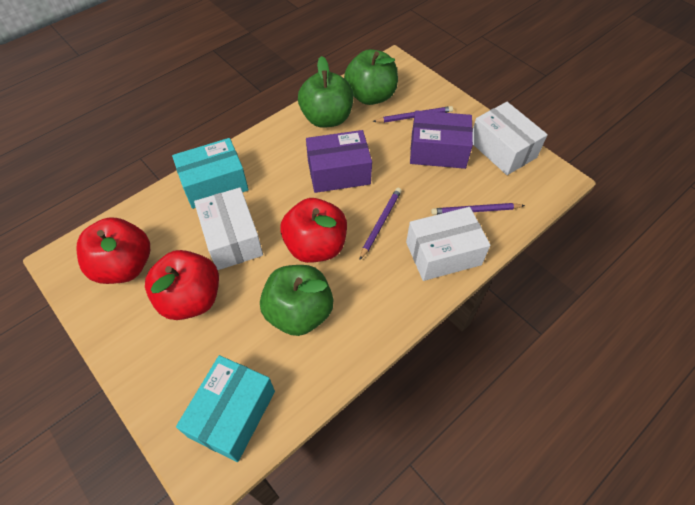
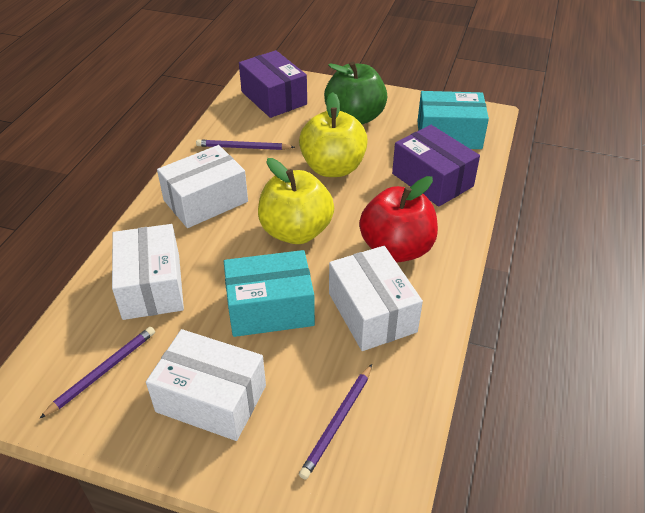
green apple: 3 -> 1
red apple: 3 -> 1
white box: 3 -> 4
yellow apple: 0 -> 2

